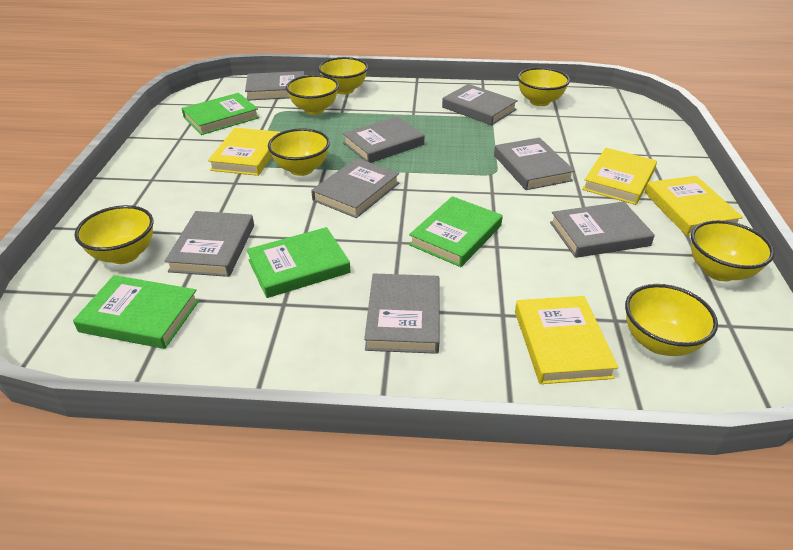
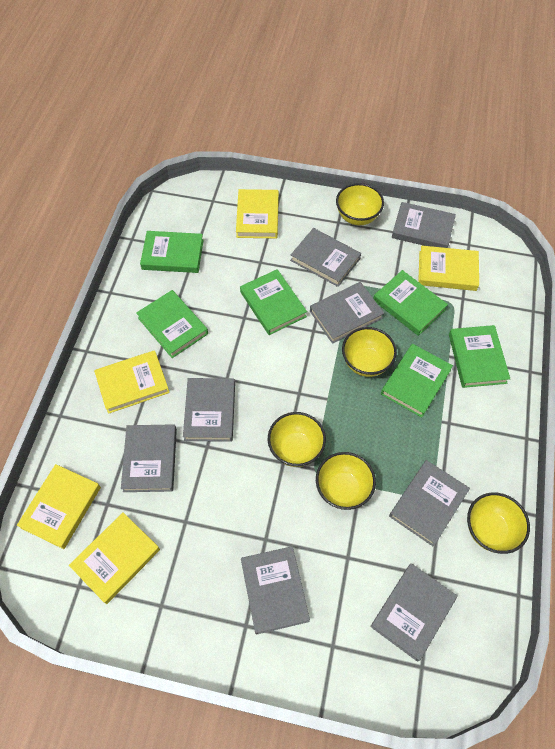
green book: 4 -> 6
yellow book: 4 -> 5
yellow bowl: 7 -> 5

